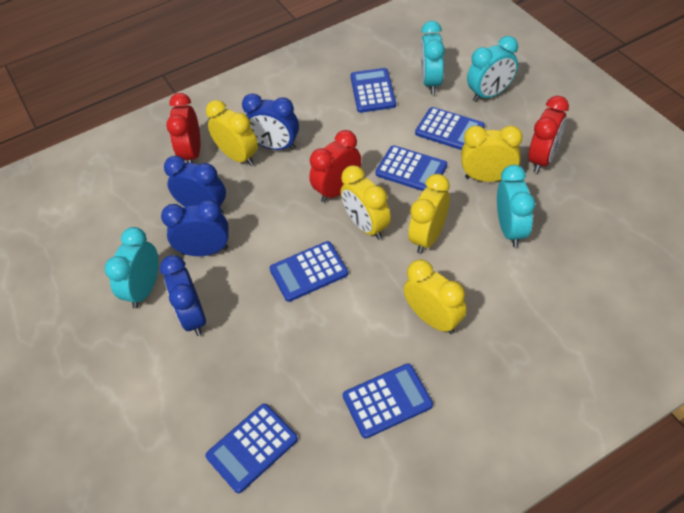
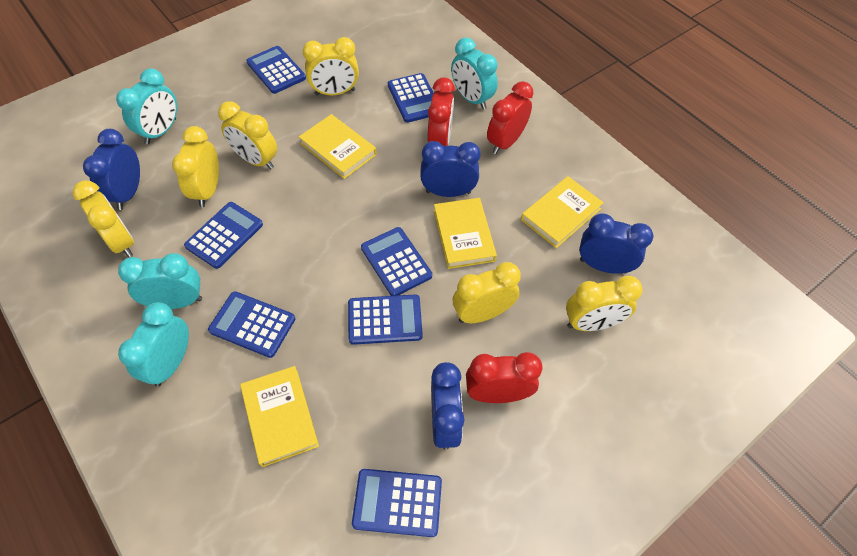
blue calculator: 6 -> 7
yellow book: 0 -> 4
yellow clock: 5 -> 6

